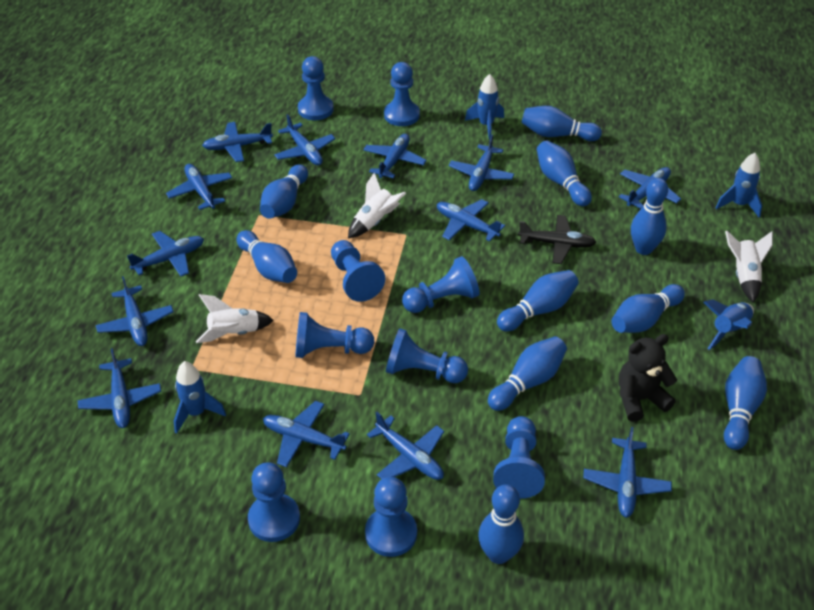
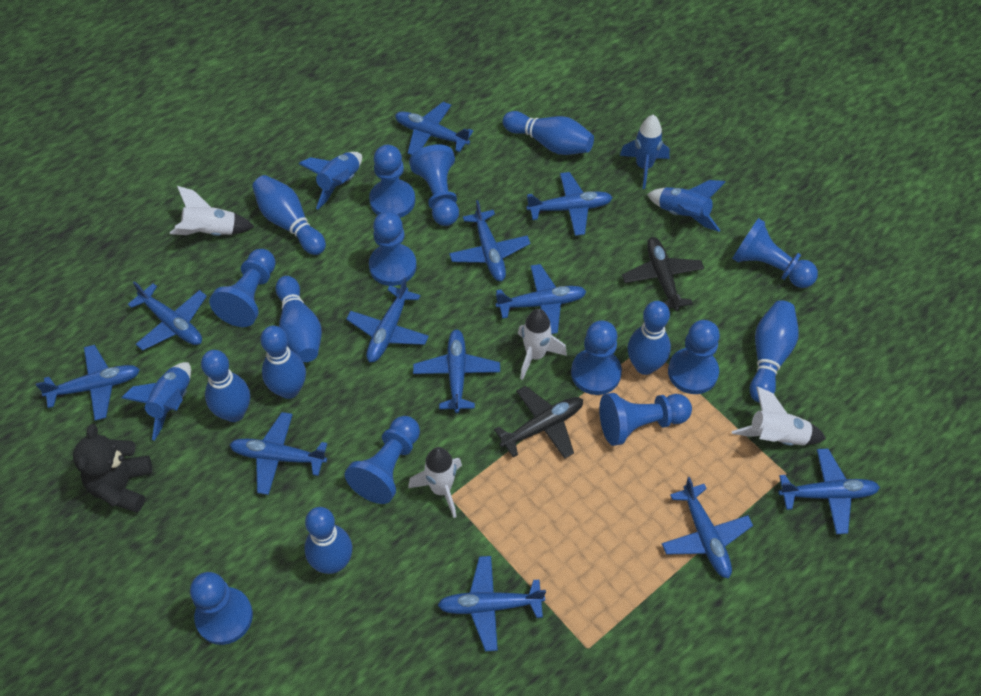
black plane: 1 -> 2
blue bowling pin: 10 -> 8
blue pawn: 9 -> 10
blue plane: 13 -> 12
white rocket: 3 -> 4

